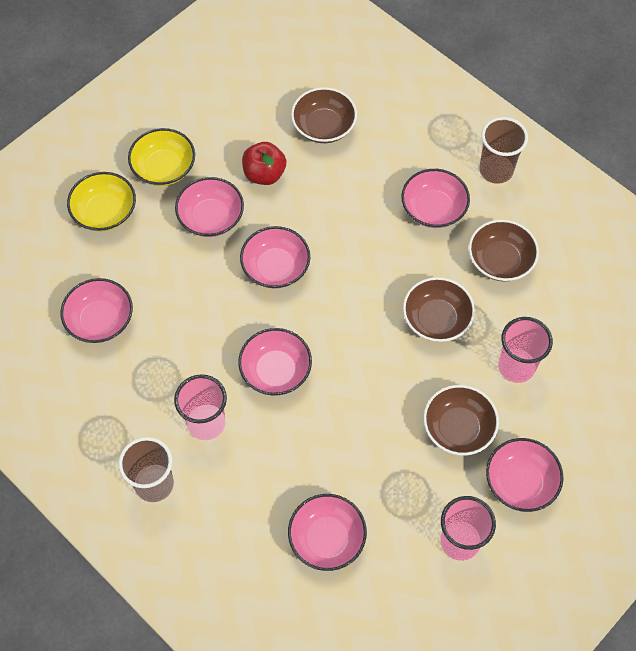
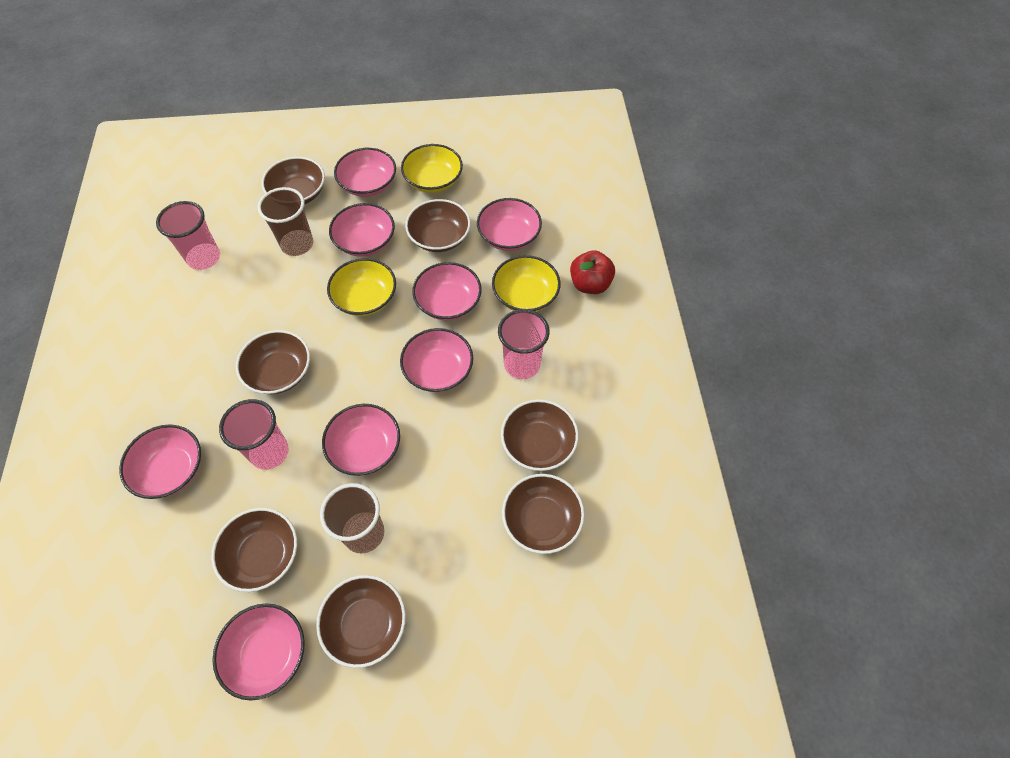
brown bowl: 4 -> 7
pink bowl: 7 -> 8
yellow bowl: 2 -> 3

